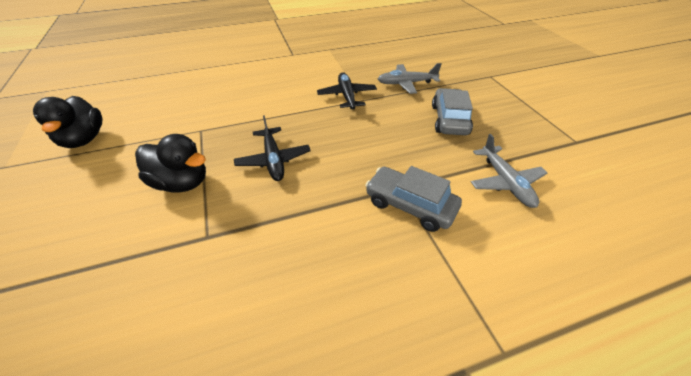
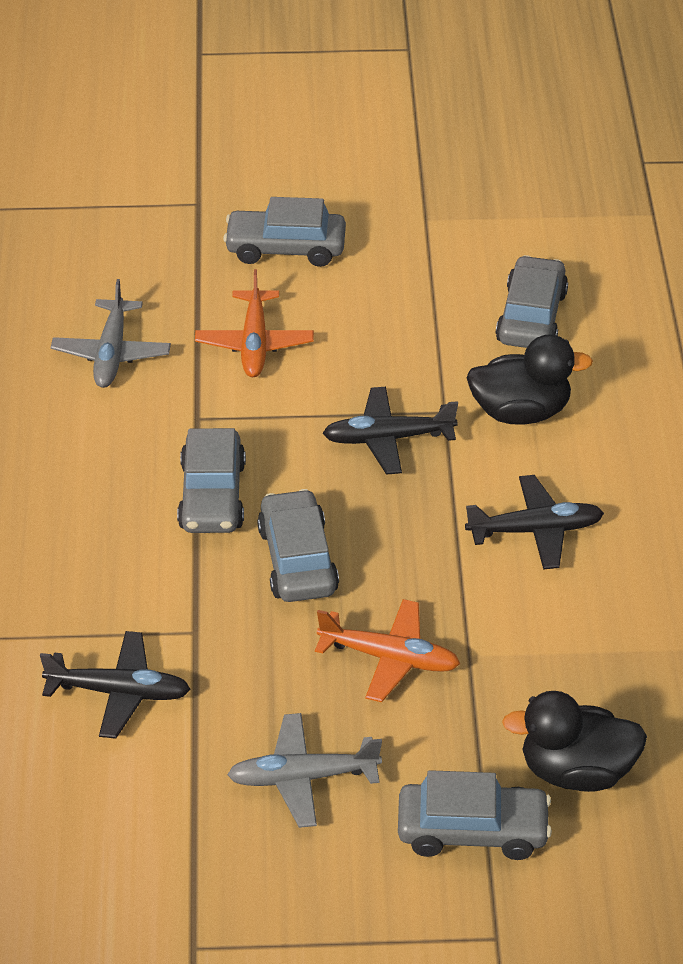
black plane: 2 -> 3
grey car: 2 -> 5
orange plane: 0 -> 2

